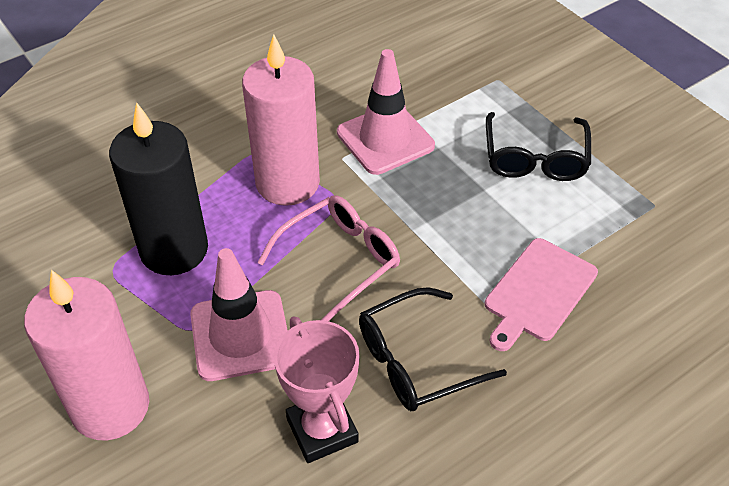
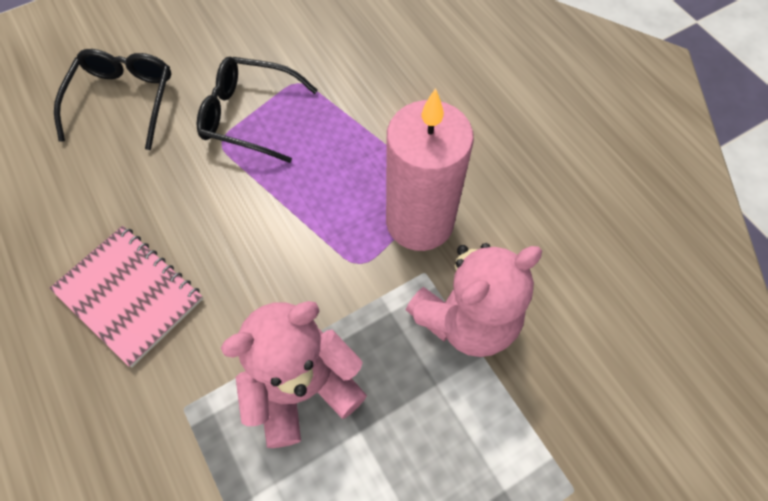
black candle: 1 -> 0
pink candle: 2 -> 1
pink cutting board: 1 -> 0
pink glasses: 1 -> 0
pink notebook: 0 -> 1
pink teddy bear: 0 -> 2
pink traffic cone: 2 -> 0
pink trophy: 1 -> 0

